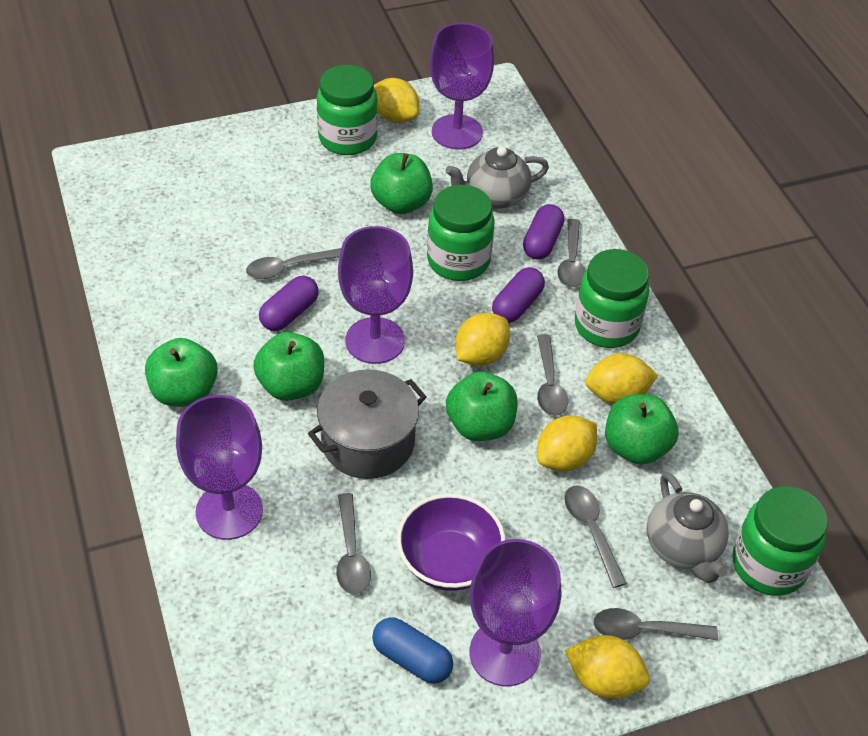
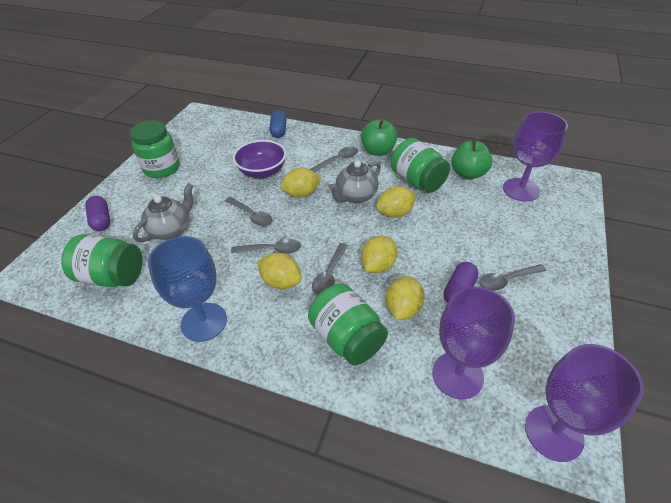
blue goblet: 0 -> 1
green apple: 5 -> 2
grey pot: 1 -> 0
grey spoon: 6 -> 5
purple capsule: 3 -> 2
purple goblet: 4 -> 3

